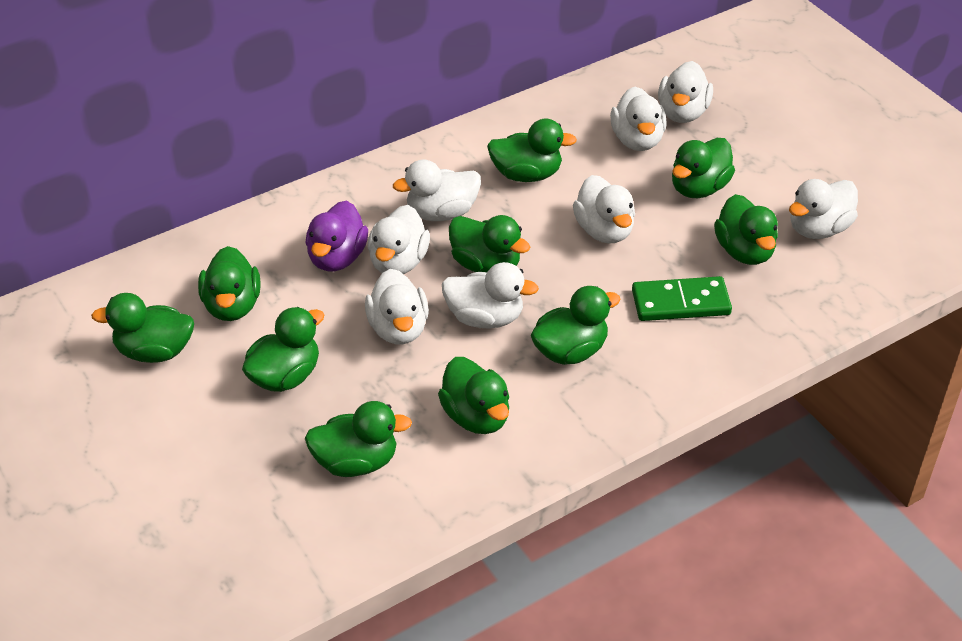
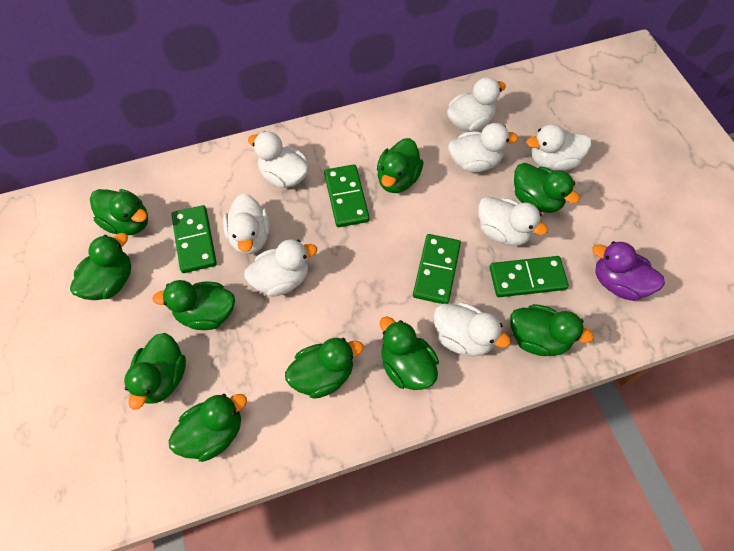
green domino: 1 -> 4

